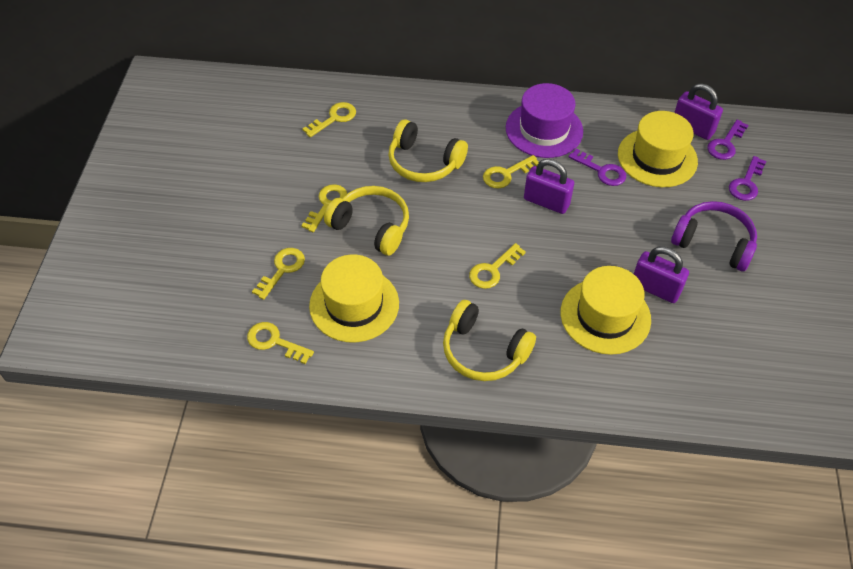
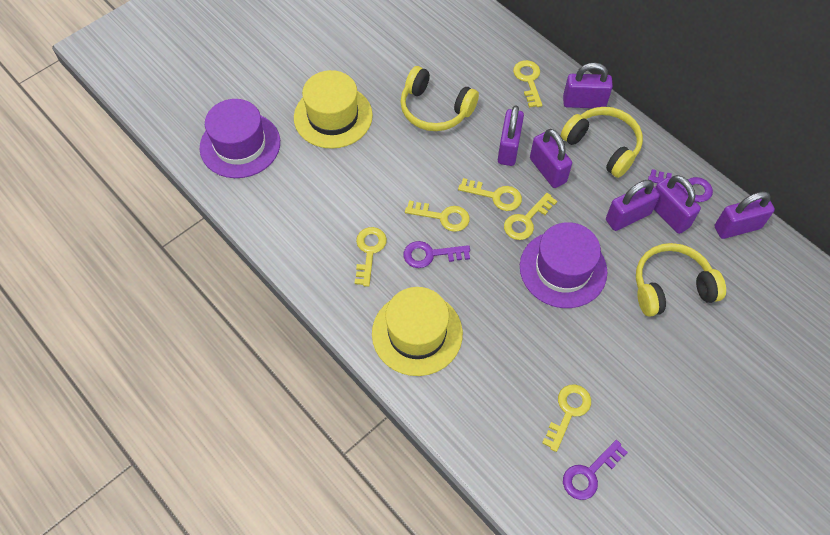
purple hat: 1 -> 2
purple headphones: 1 -> 0
purple padlock: 3 -> 6
yellow hat: 3 -> 2

